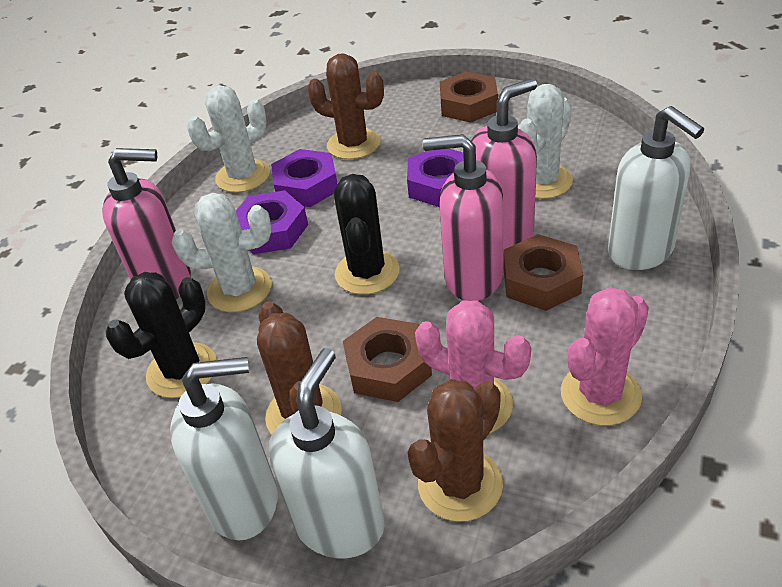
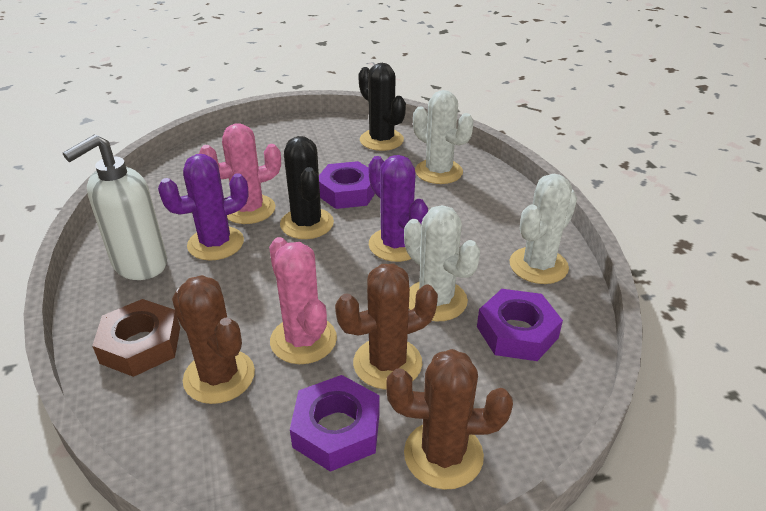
brown nut: 3 -> 1
pink soap dispenser: 3 -> 0
purple cactus: 0 -> 2
white soap dispenser: 3 -> 1

